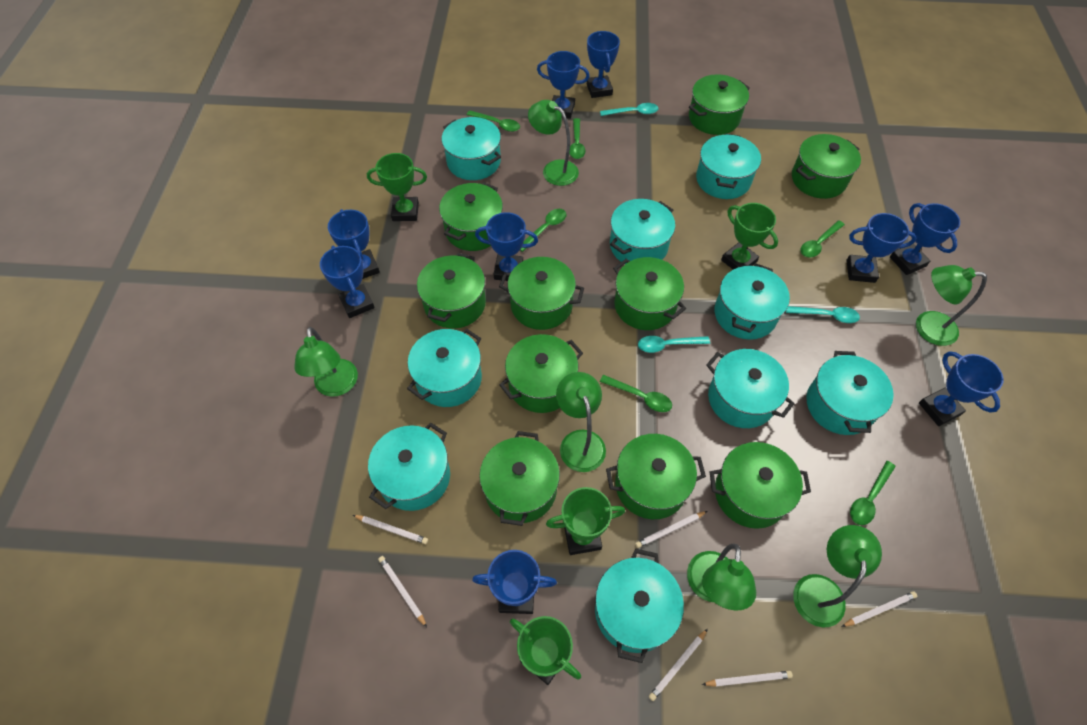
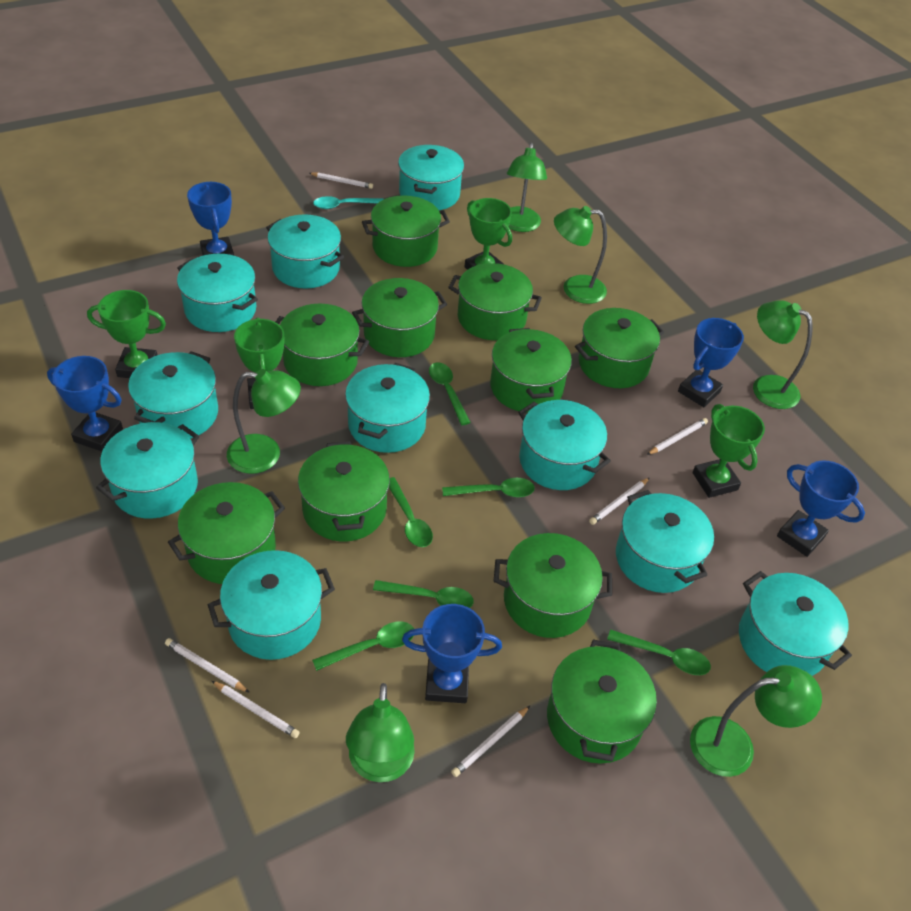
blue trophy: 9 -> 5
turquoise pot: 9 -> 10
turquoise spoon: 3 -> 1

